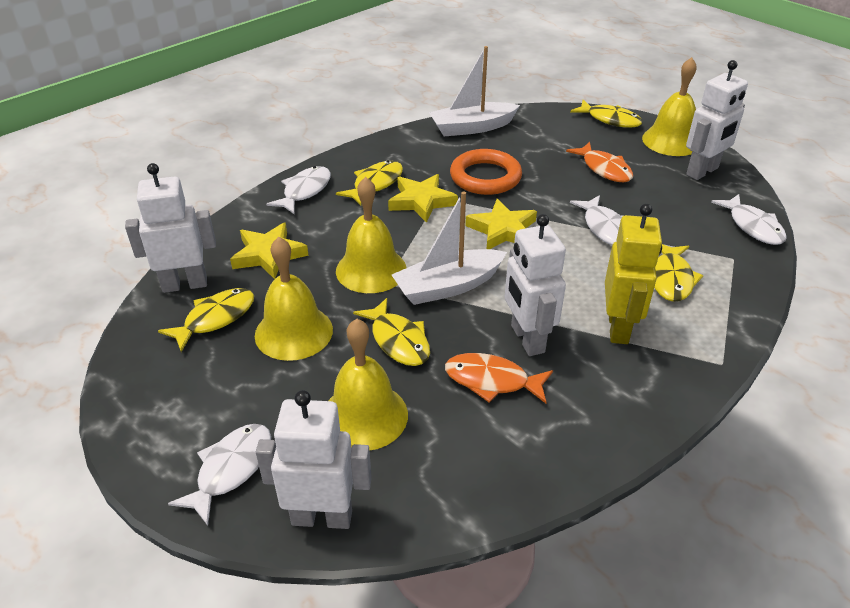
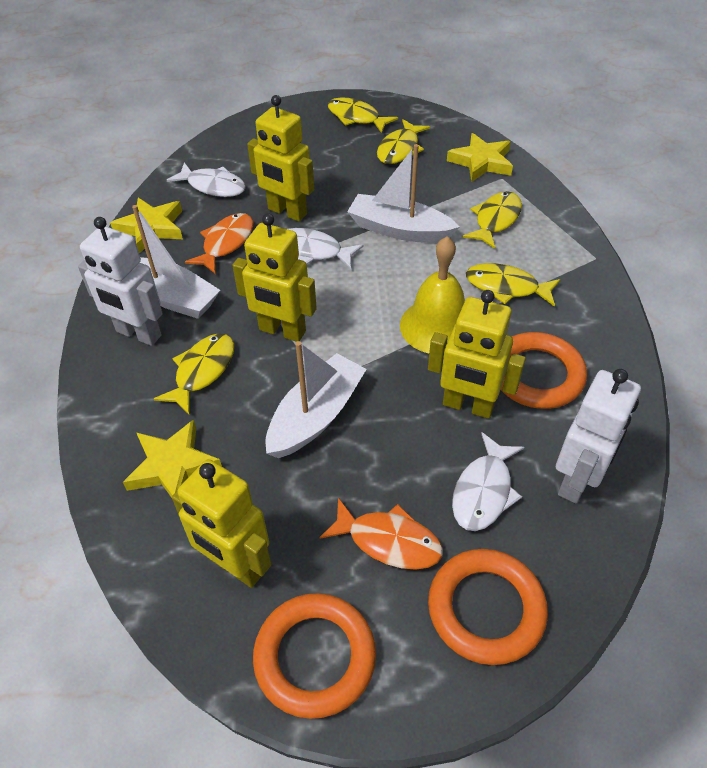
orange ring: 1 -> 3
white boat: 2 -> 3
white fish: 4 -> 3
white robot: 4 -> 2
yellow bell: 4 -> 1
yellow robot: 1 -> 4

